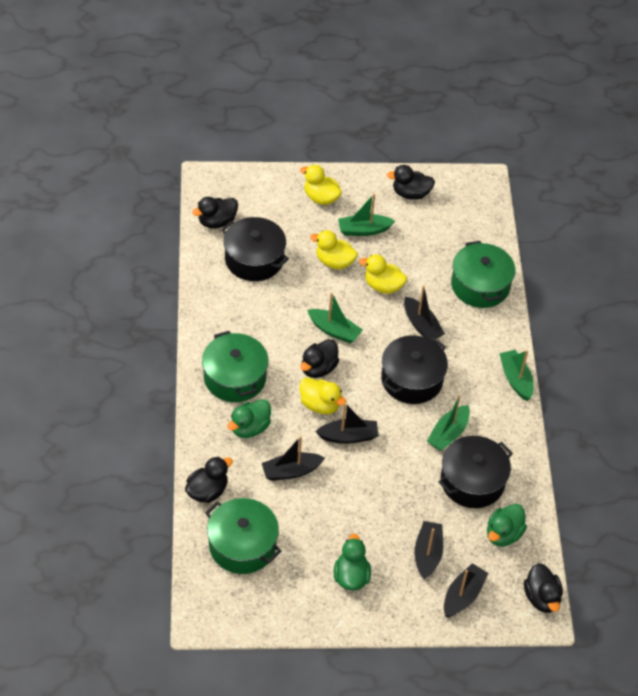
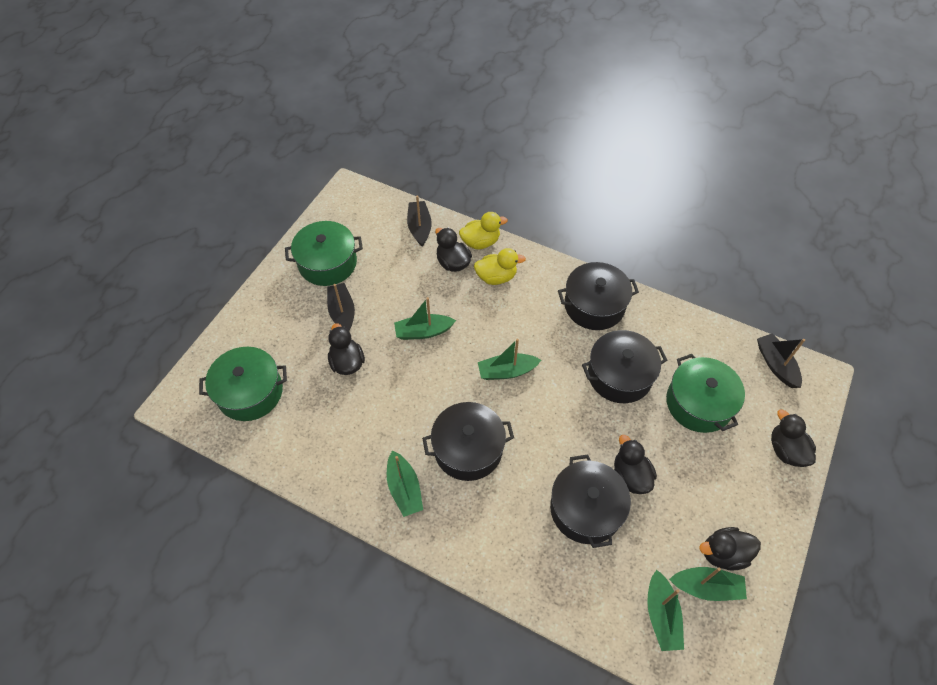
black boat: 5 -> 3
black pot: 3 -> 4
green boat: 4 -> 5
green duck: 3 -> 0
yellow duck: 4 -> 2

